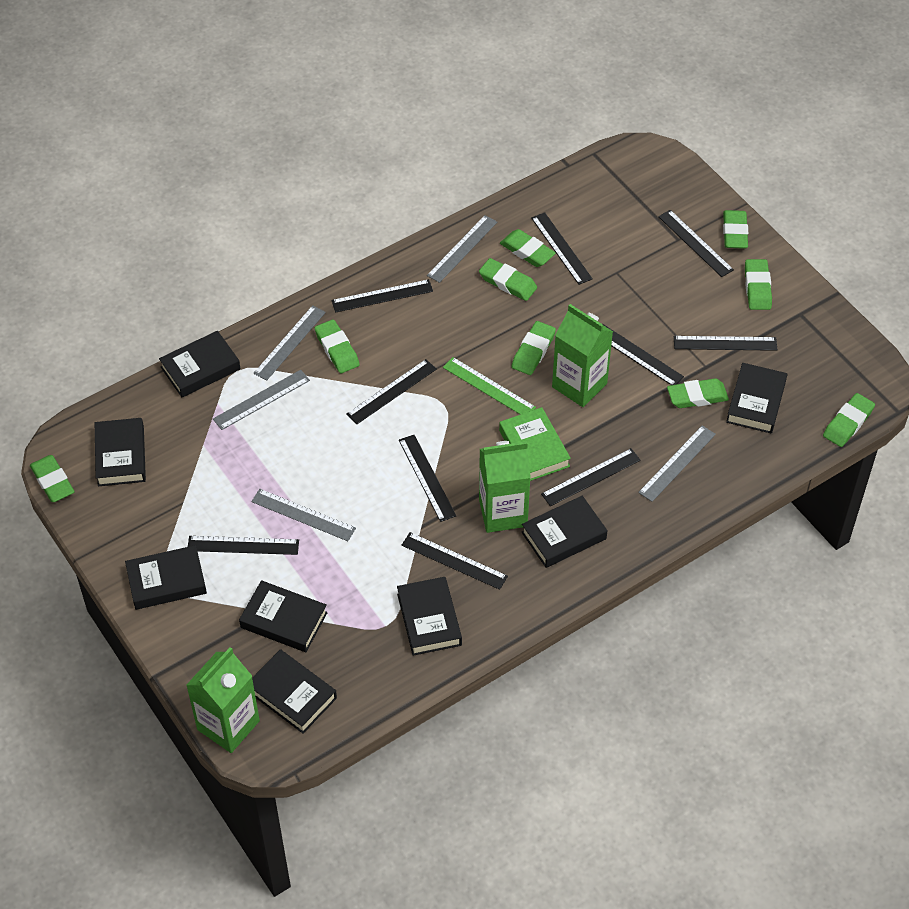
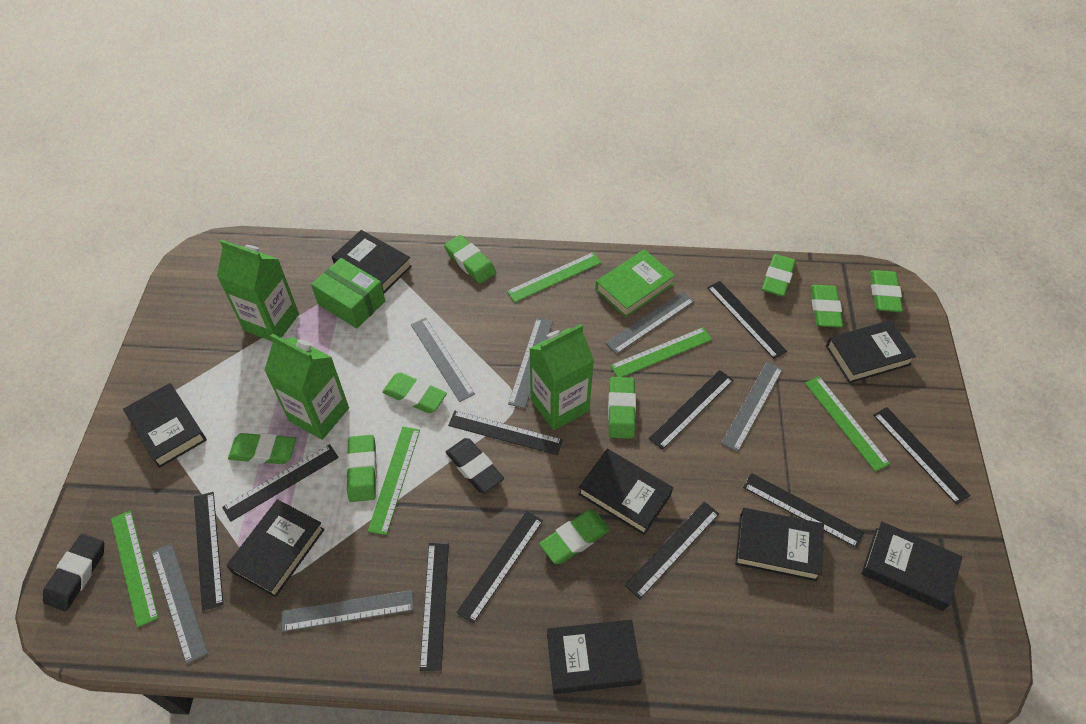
black eraser: 0 -> 2
green box: 0 -> 1
green ruler: 1 -> 5
grey ruler: 5 -> 6

